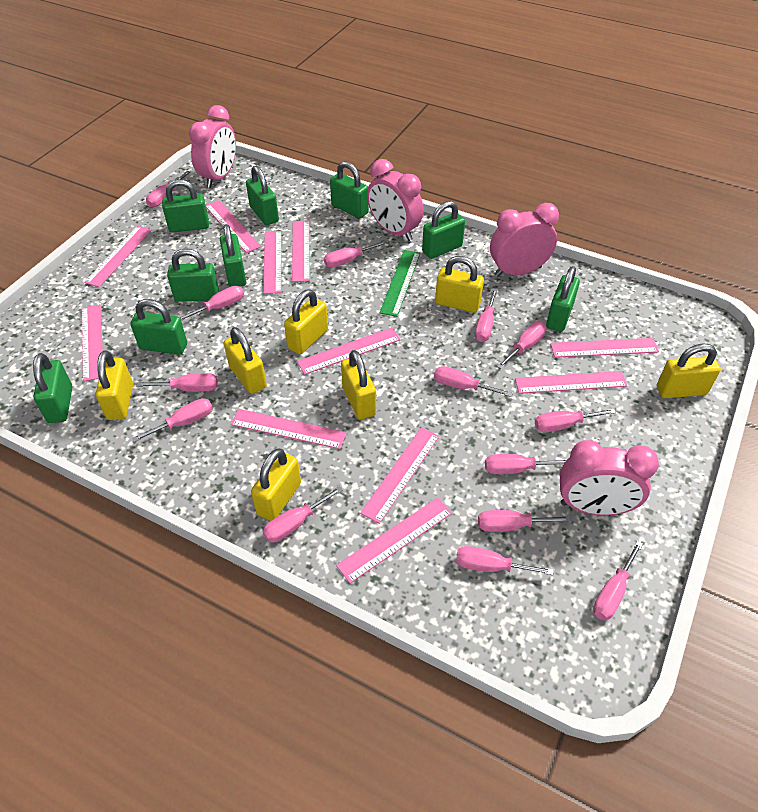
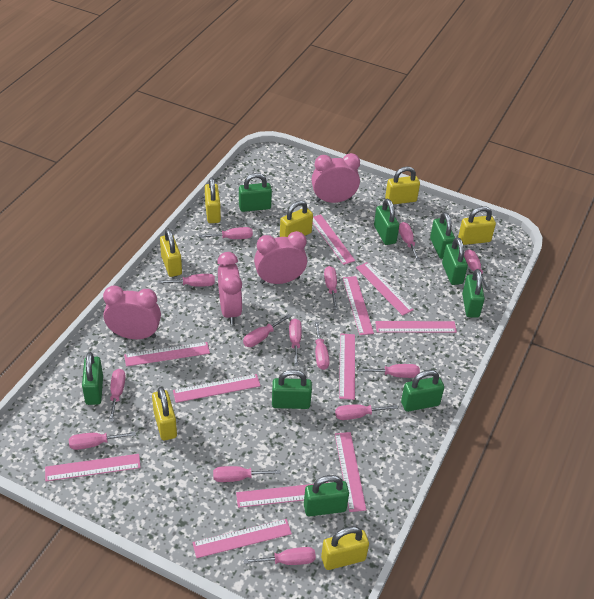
green ruler: 1 -> 0

